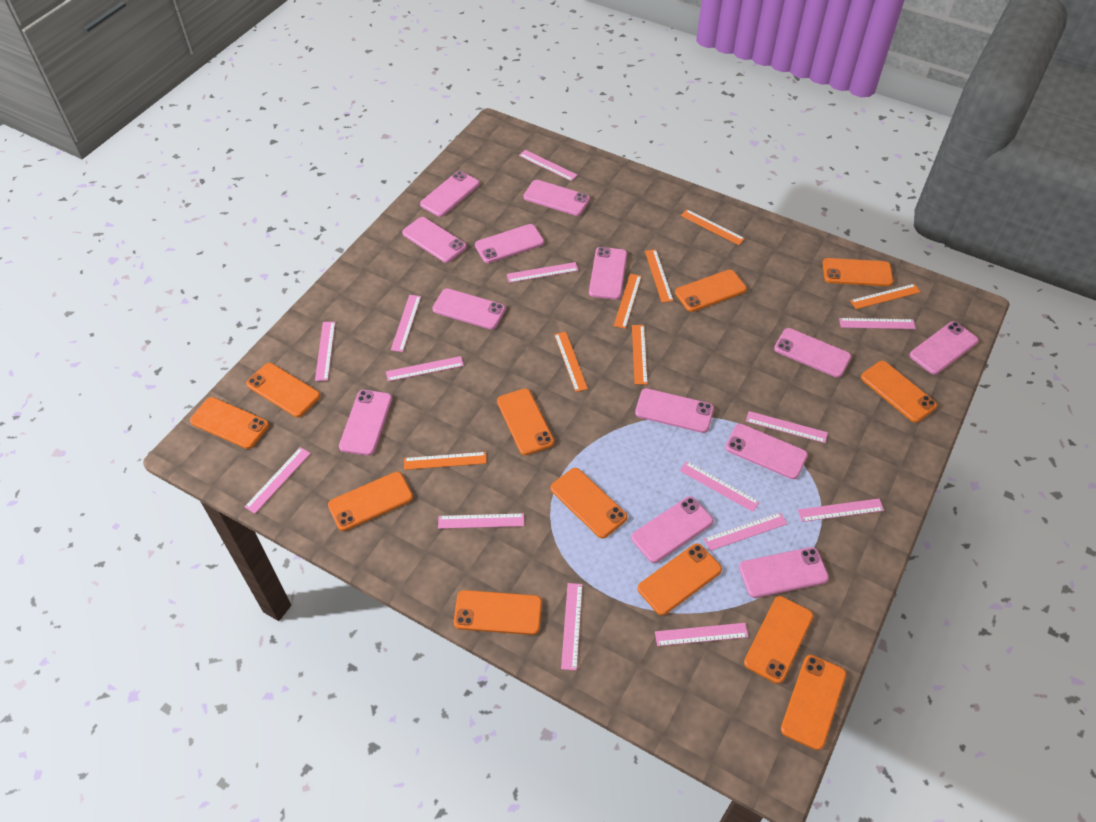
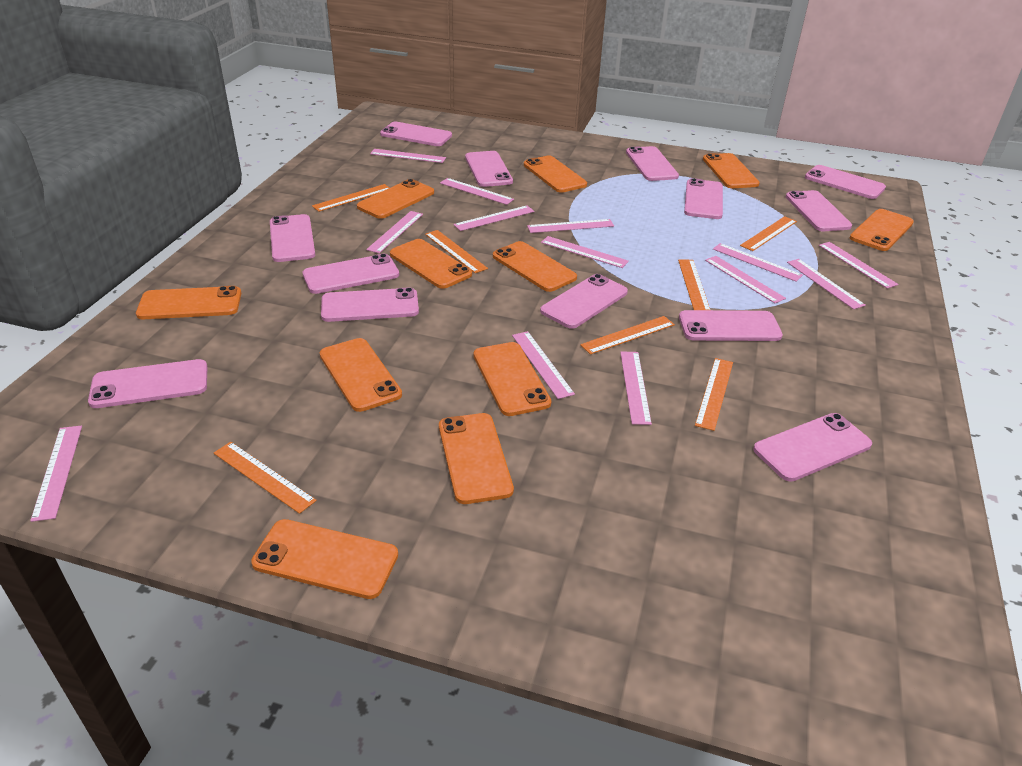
orange phone: 12 -> 11
pink ruler: 14 -> 13

